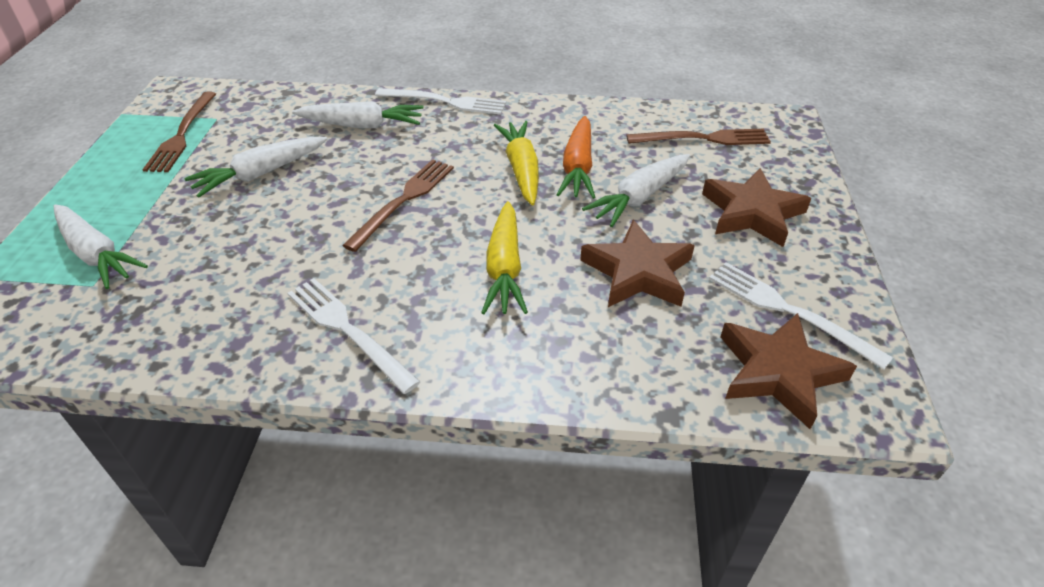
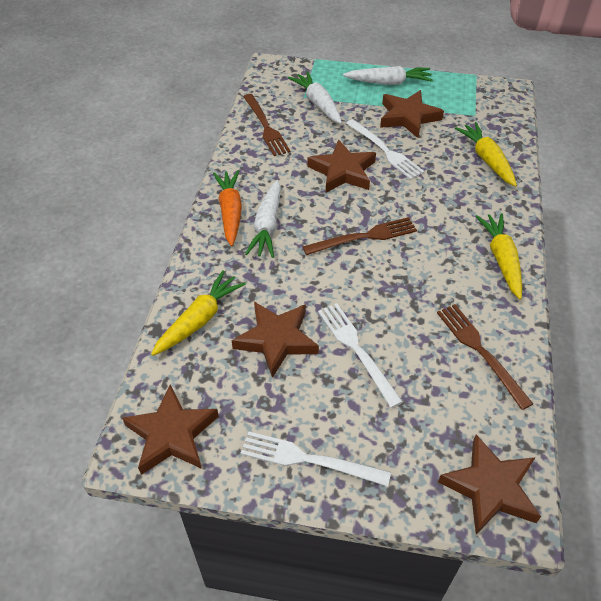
brown star: 3 -> 5
white carrot: 4 -> 3
yellow carrot: 2 -> 3

